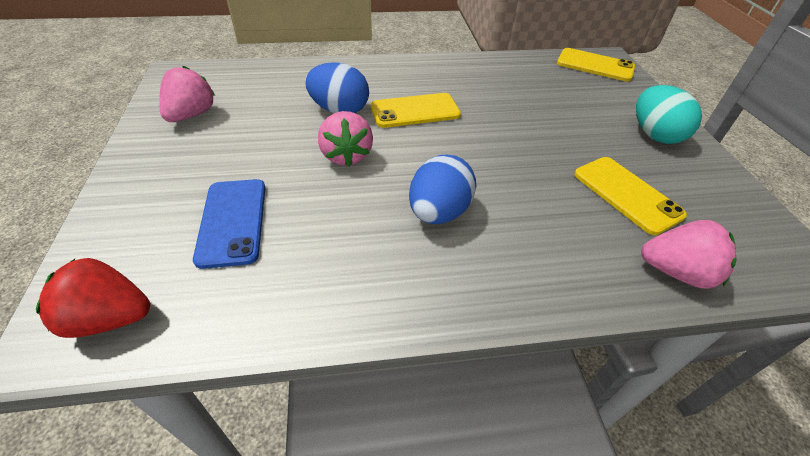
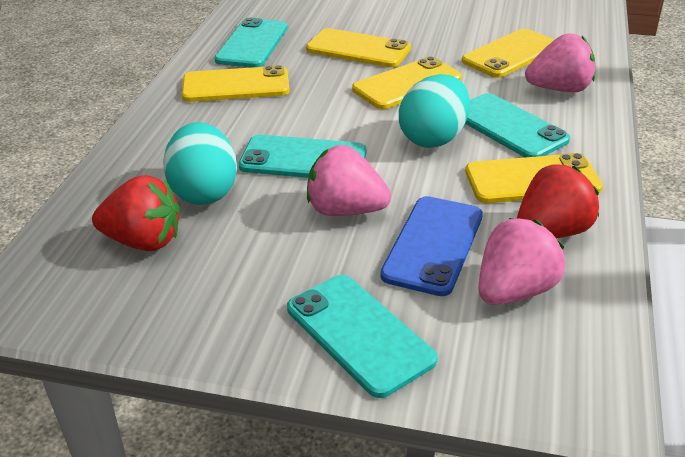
blue egg: 2 -> 0
red strawberry: 1 -> 2
turquoise egg: 1 -> 2
turquoise phone: 0 -> 4
yellow phone: 3 -> 5

